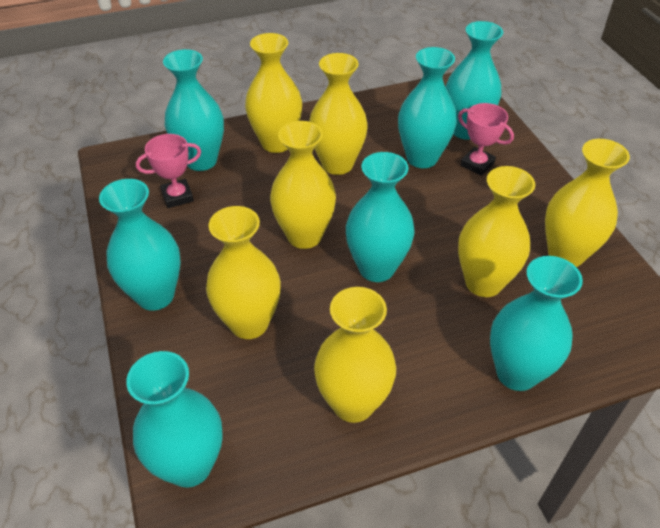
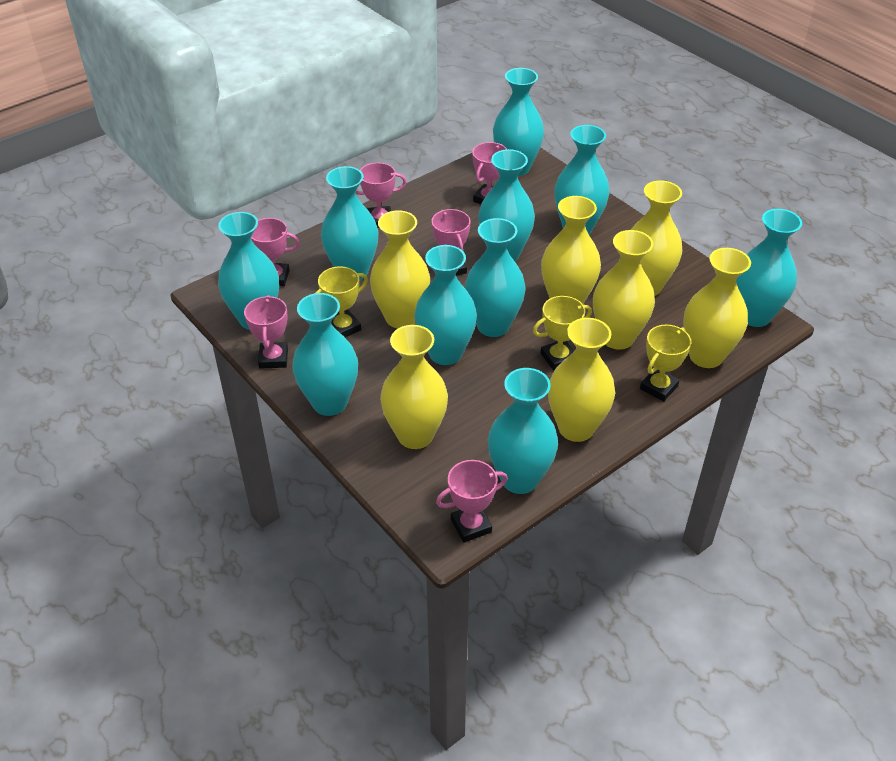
pink trophy: 2 -> 6
turquoise vase: 7 -> 10
yellow trophy: 0 -> 3

